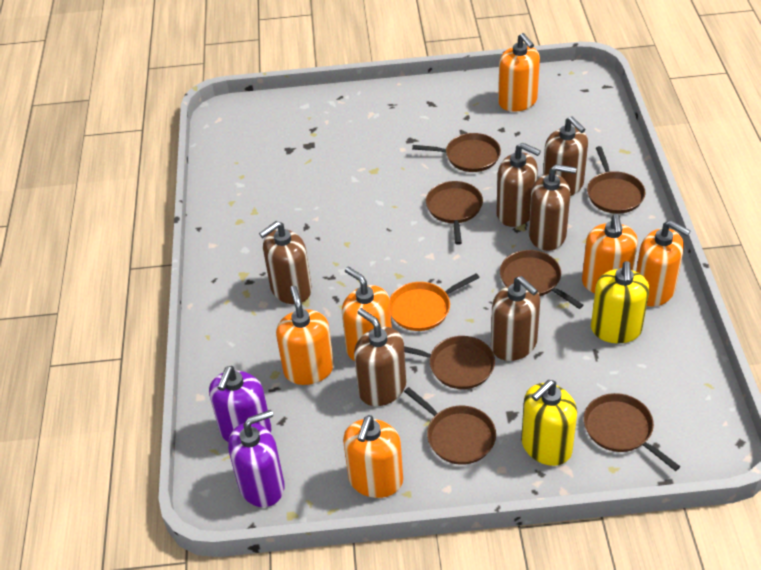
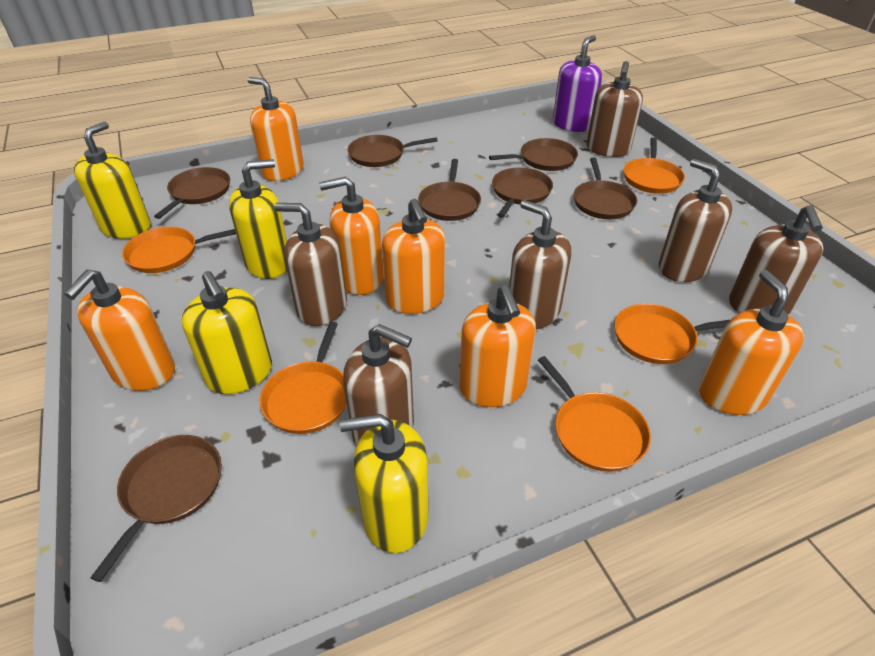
orange pan: 1 -> 5
purple soap dispenser: 2 -> 1
yellow soap dispenser: 2 -> 4

